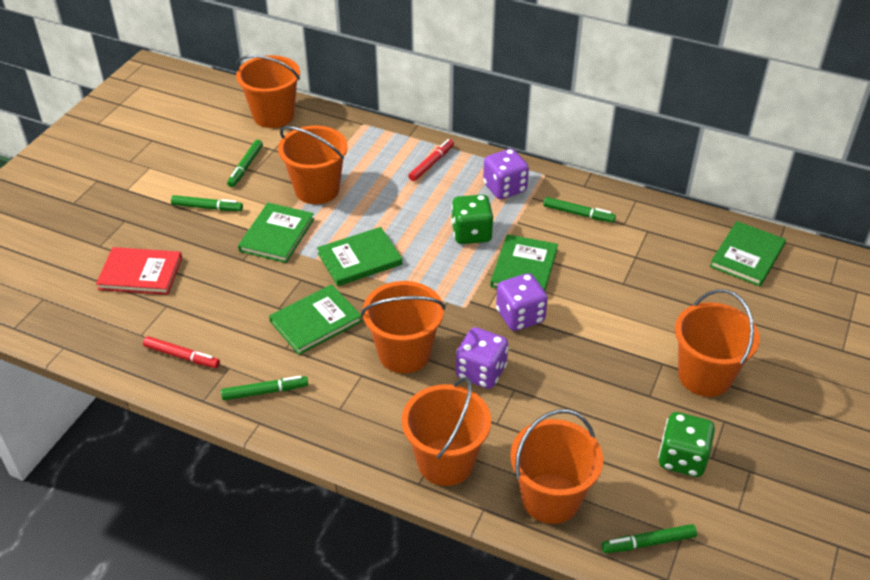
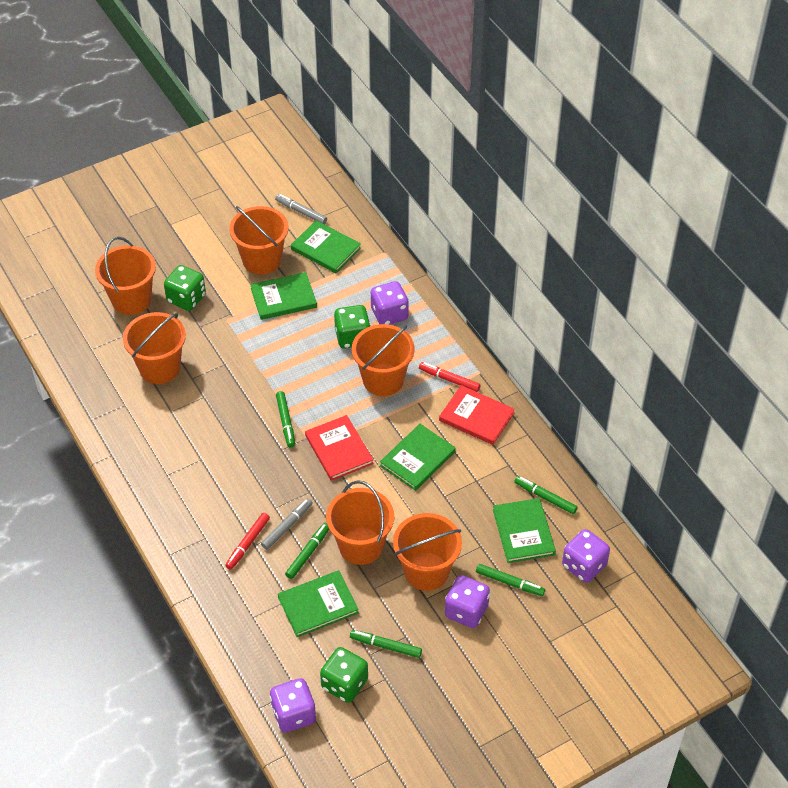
green dice: 2 -> 3
grey marker: 0 -> 2
purple dice: 3 -> 4
red book: 1 -> 2

